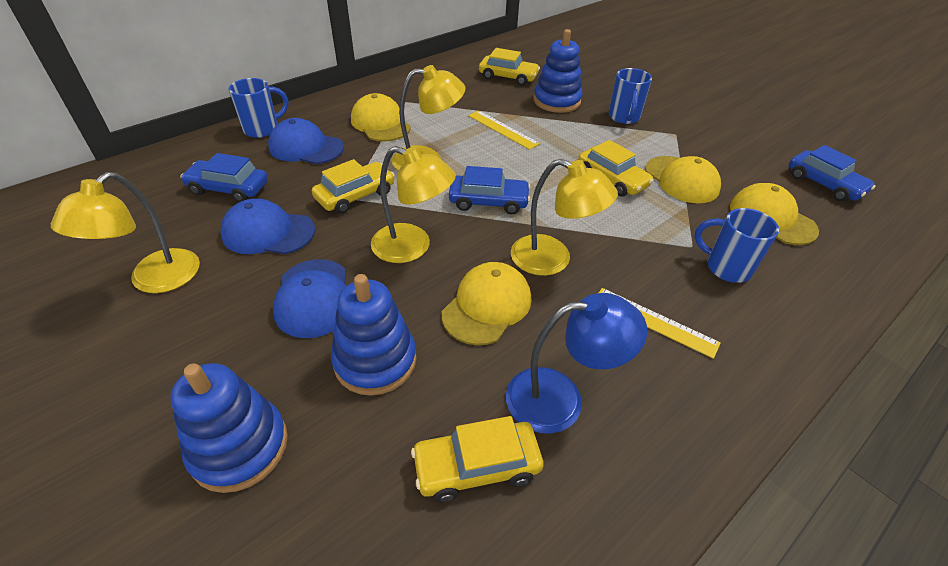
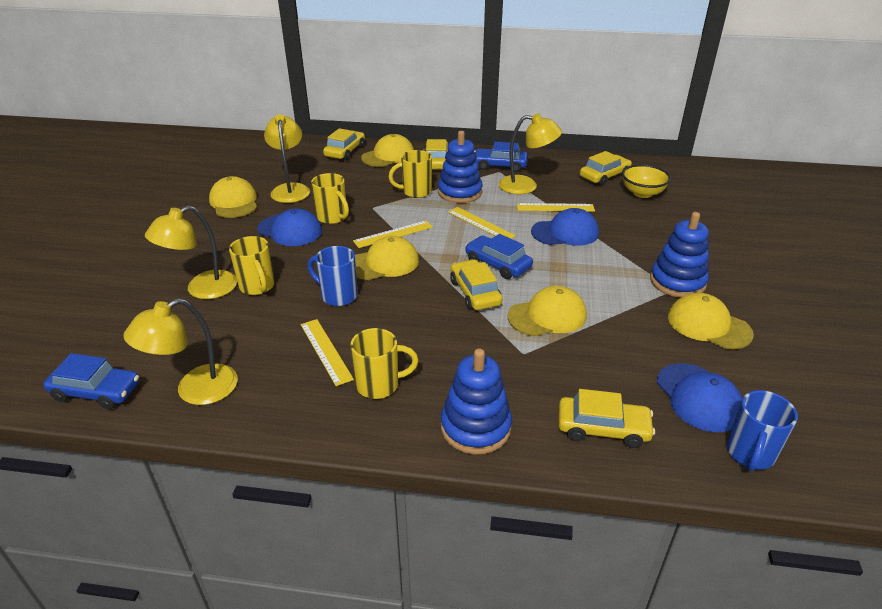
blue lamp: 1 -> 0
blue mug: 3 -> 2
yellow bowl: 0 -> 1
yellow cap: 4 -> 5
yellow car: 4 -> 5
yellow mug: 0 -> 4
yellow ruler: 2 -> 4

